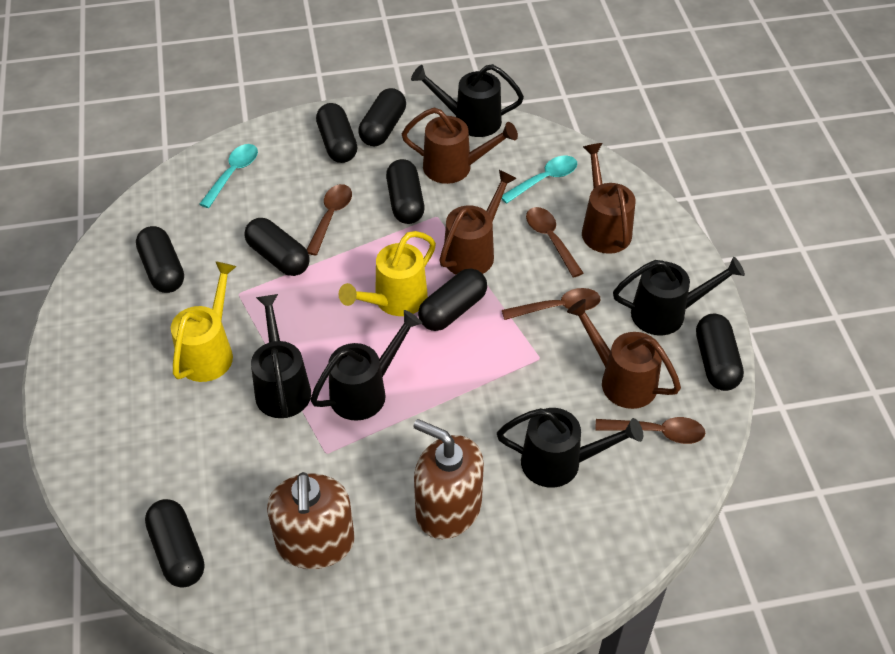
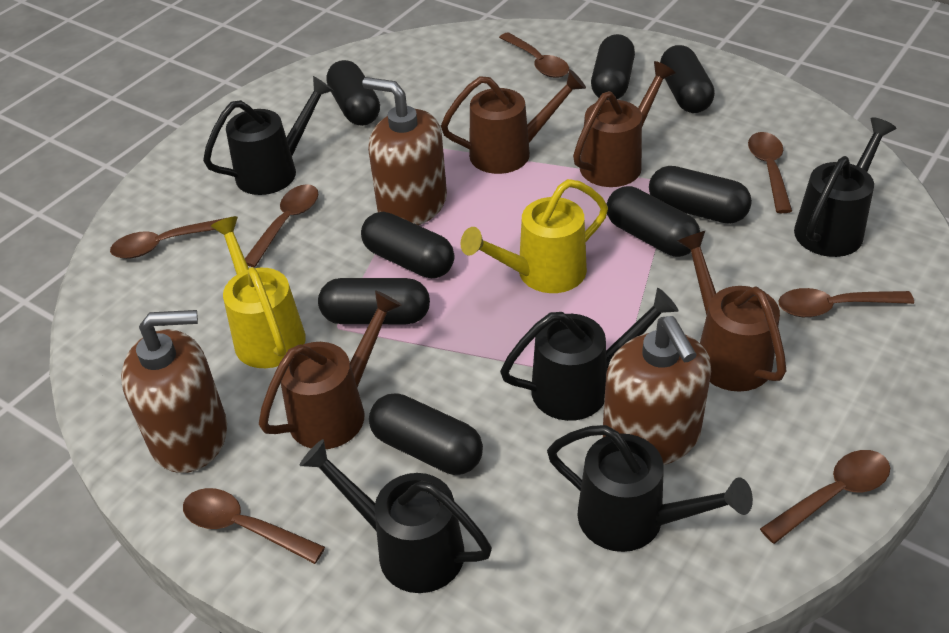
brown soap dispenser: 2 -> 3
brown spoon: 4 -> 7
turquoise spoon: 2 -> 0

